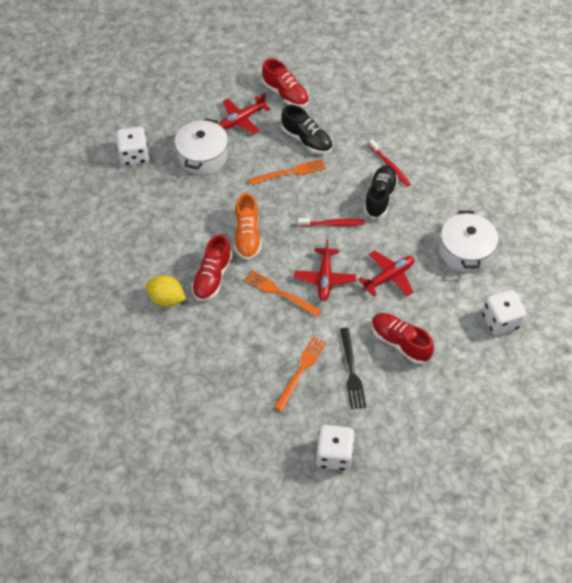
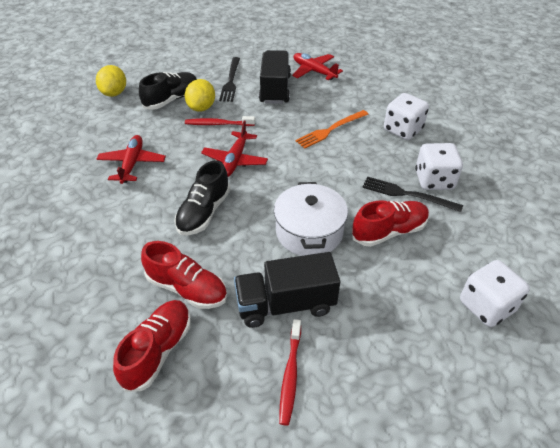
black fork: 1 -> 2
black truck: 0 -> 2
orange fork: 3 -> 1
orange shoe: 1 -> 0
white pot: 2 -> 1
yellow lemon: 1 -> 2

